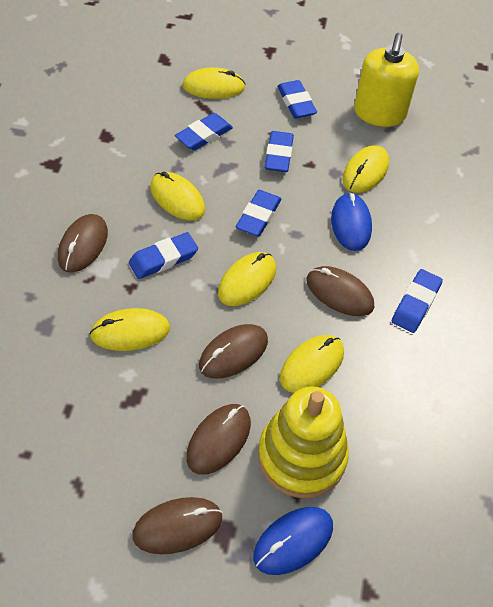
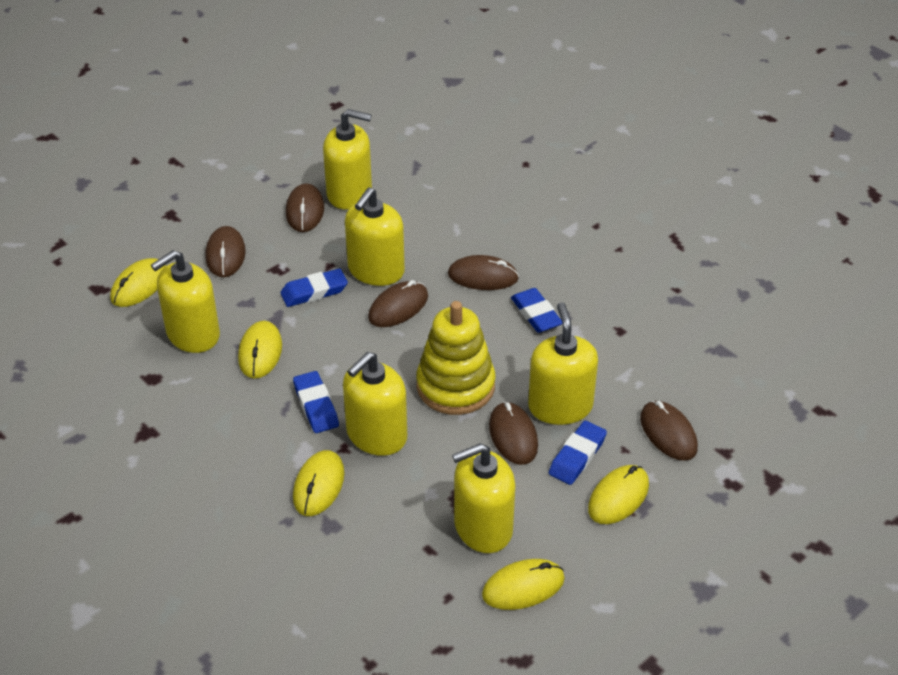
blue eraser: 6 -> 4
blue mouse: 2 -> 0
brown mouse: 5 -> 6
yellow mouse: 6 -> 5
yellow soap dispenser: 1 -> 6

